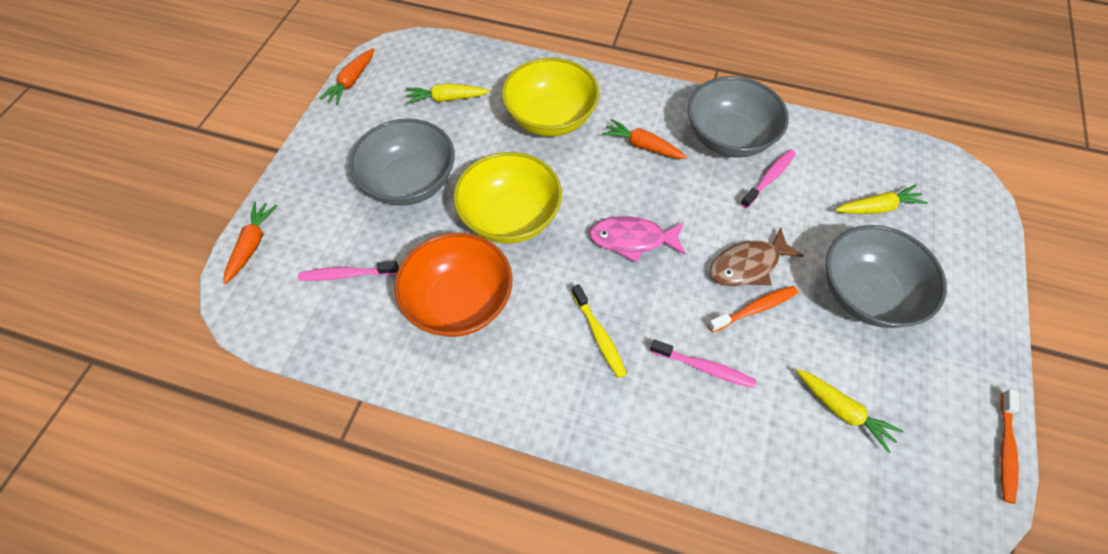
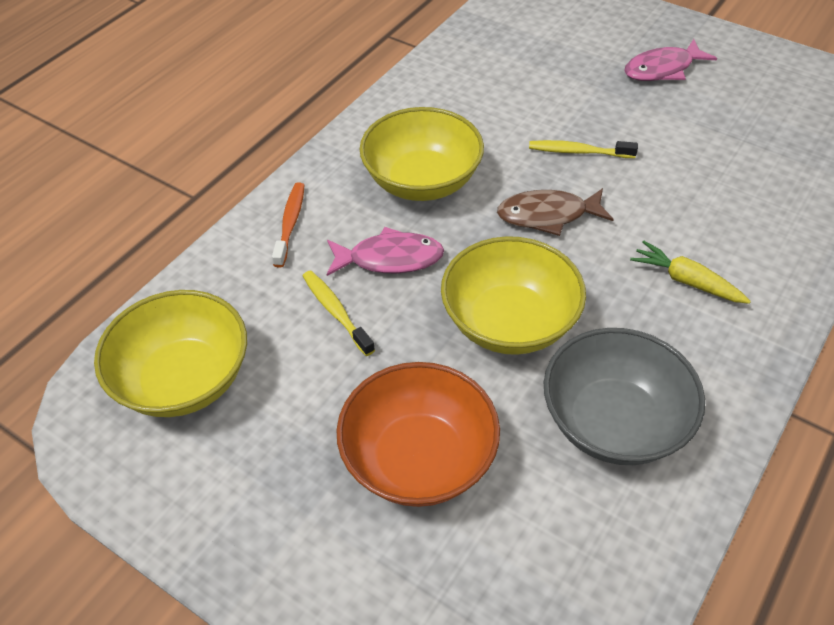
grey bowl: 3 -> 1
orange carrot: 3 -> 0
orange toothbrush: 2 -> 1
pink fish: 1 -> 2
pink toothbrush: 3 -> 0
yellow bowl: 2 -> 3
yellow carrot: 3 -> 1
yellow toothbrush: 1 -> 2

